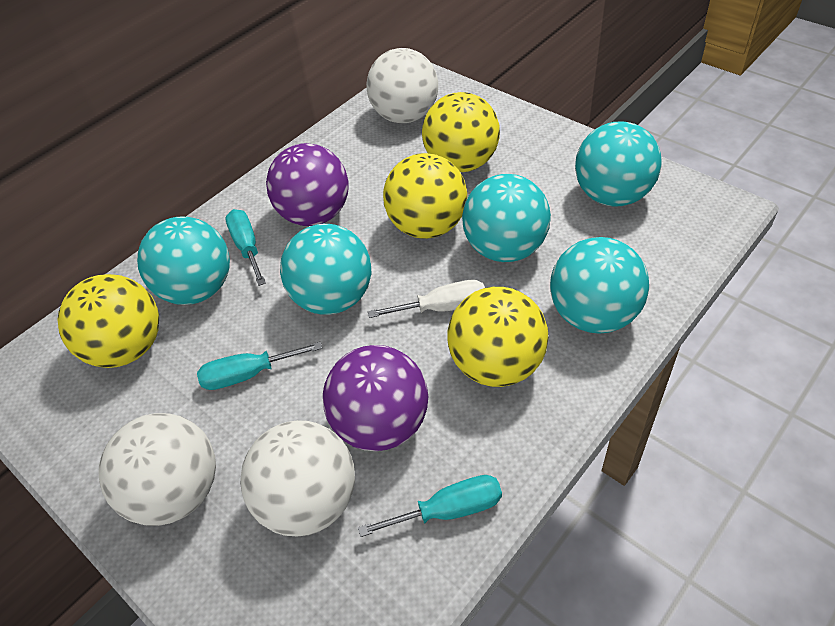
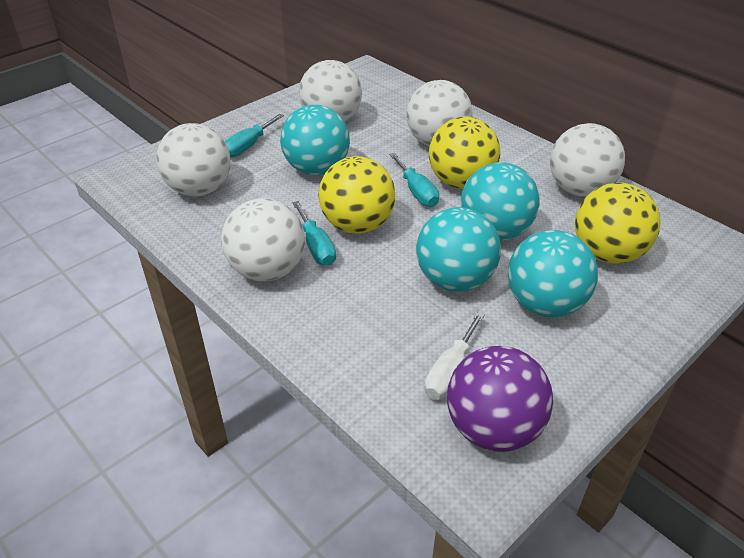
purple ball: 2 -> 1
turquoise ball: 5 -> 4
white ball: 3 -> 5
yellow ball: 4 -> 3

